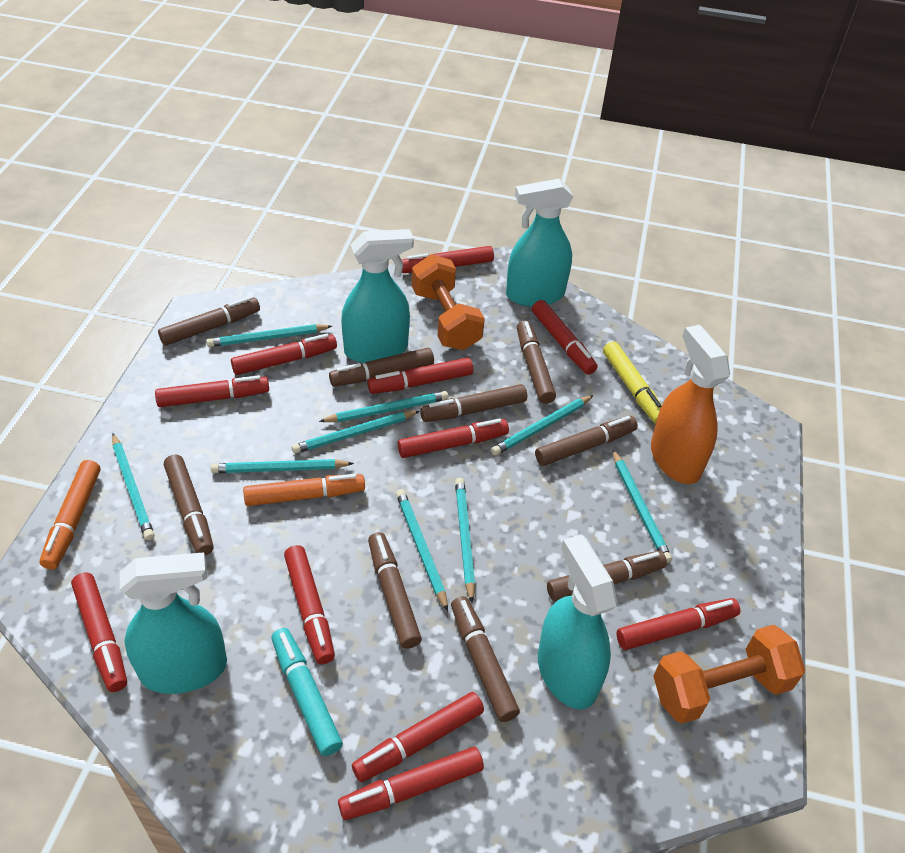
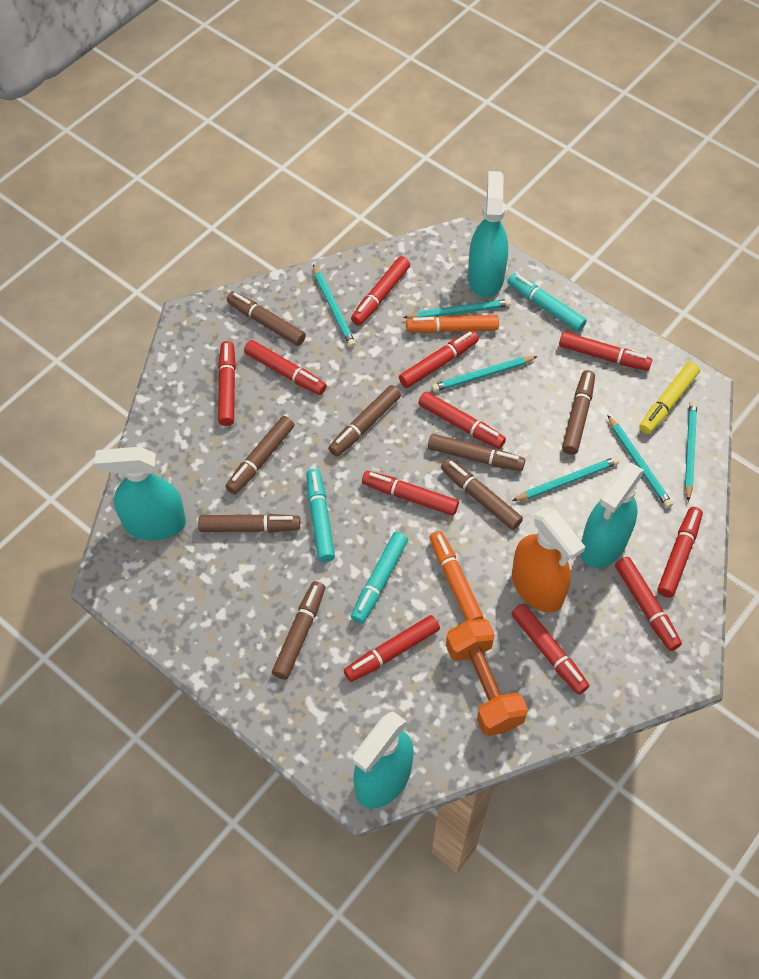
brown marker: 9 -> 8
orange dumbbell: 2 -> 1
turquoise marker: 1 -> 3
turquoise pencil: 9 -> 6

